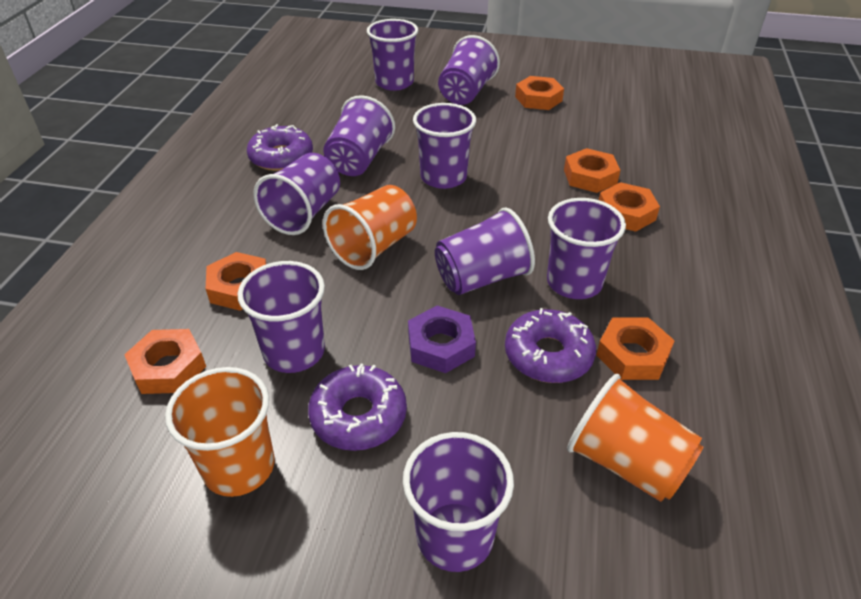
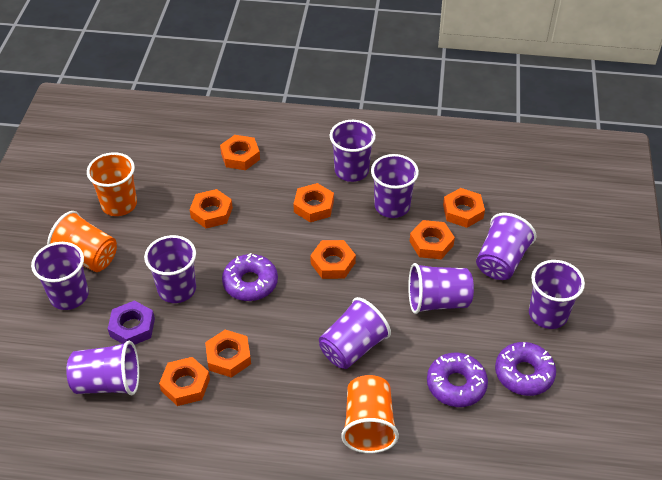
orange nut: 6 -> 8

